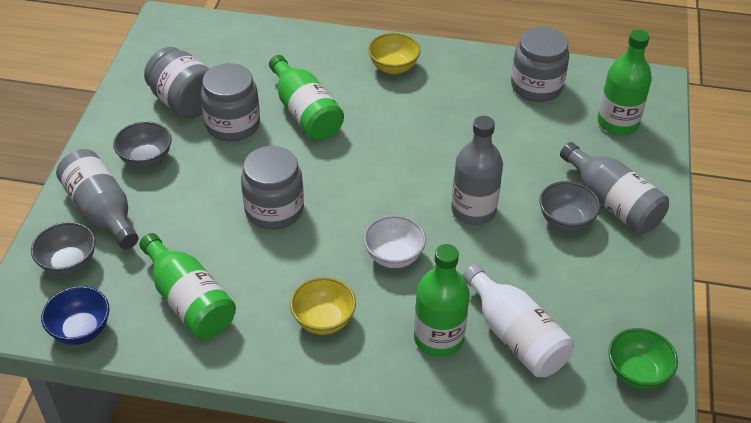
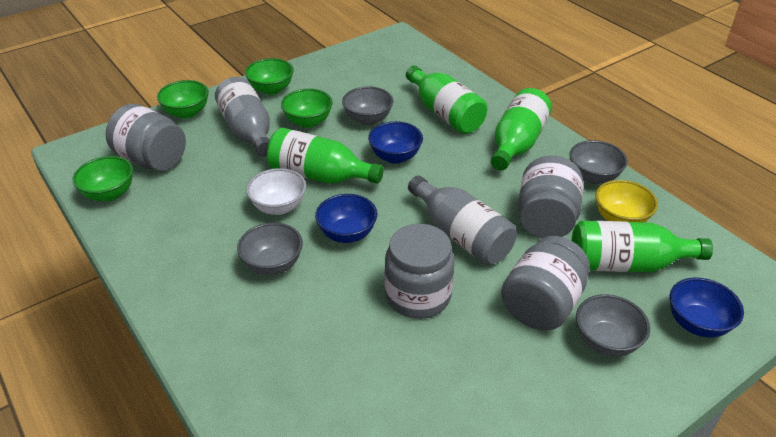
blue bowl: 1 -> 3
green bowl: 1 -> 4
grey bottle: 3 -> 2
grey bowl: 3 -> 4
white bottle: 1 -> 0
yellow bowl: 2 -> 1

